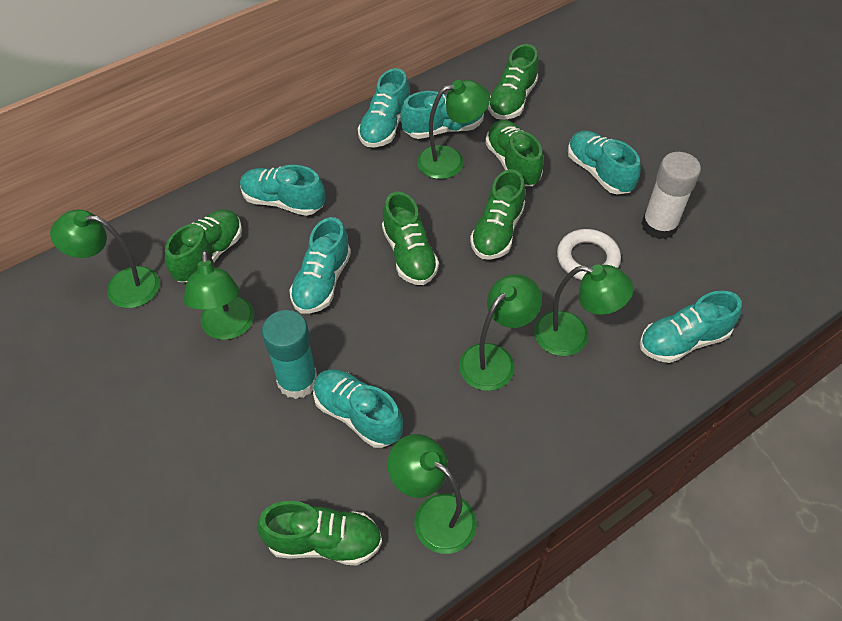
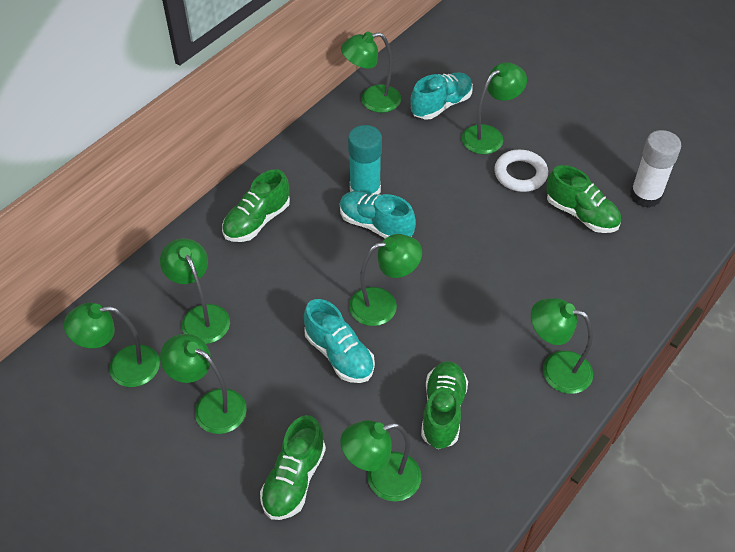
green lamp: 6 -> 8
green shoe: 6 -> 4
turquoise shoe: 7 -> 3

